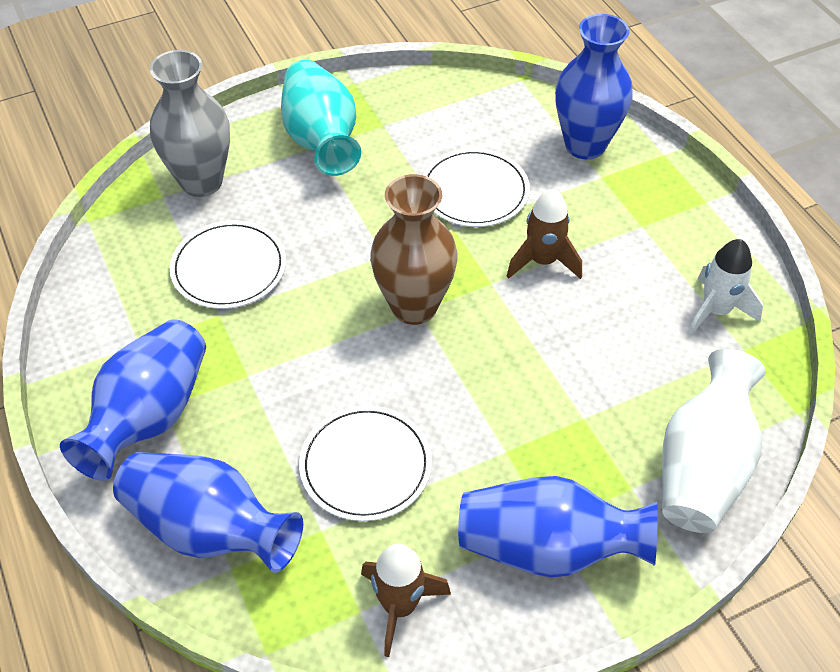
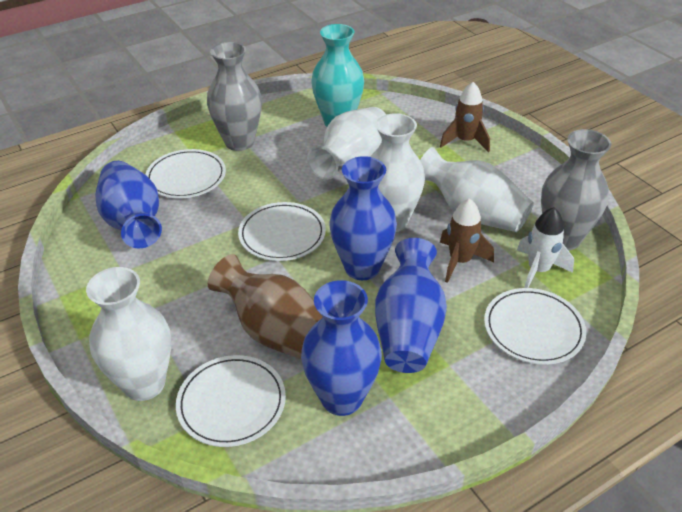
grey vase: 1 -> 2
white plate: 3 -> 4
white vase: 1 -> 4

